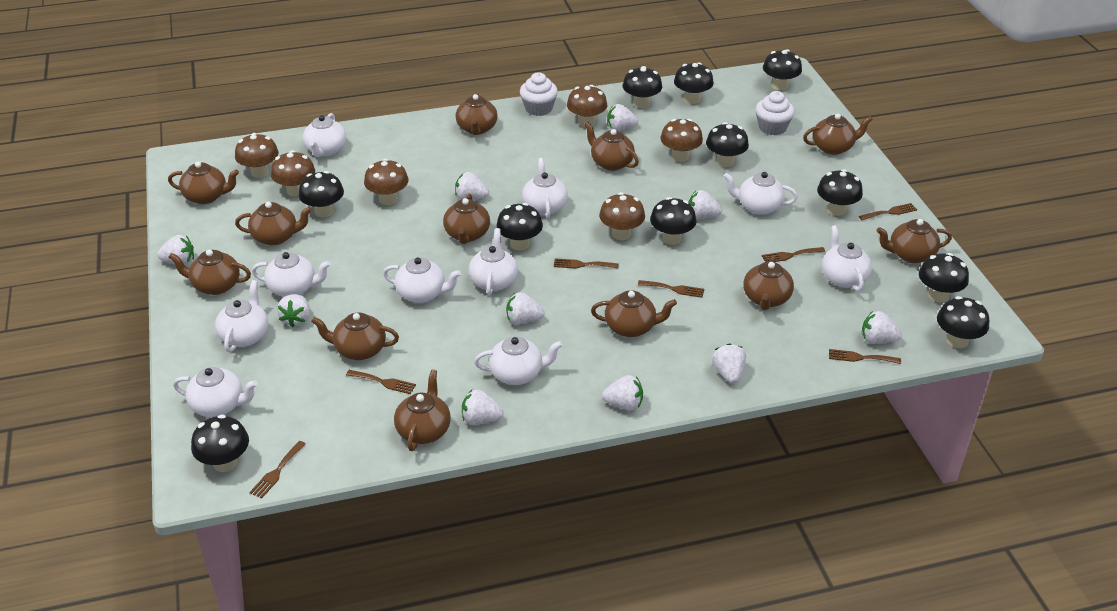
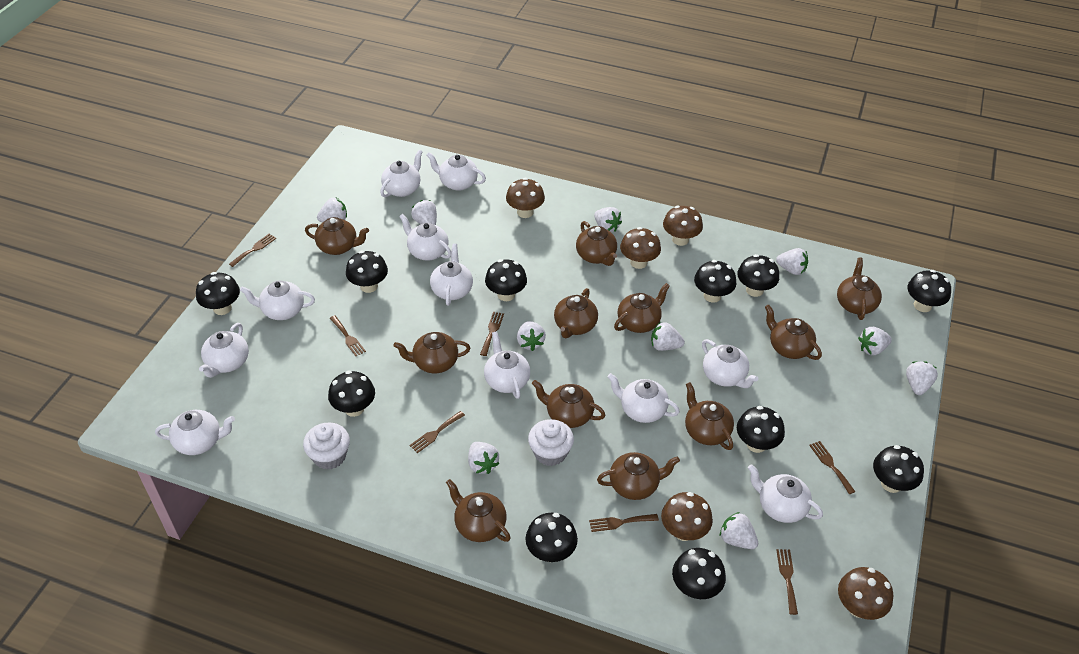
brown mushroom: 6 -> 5
brown teapot: 12 -> 11
white teapot: 10 -> 11

